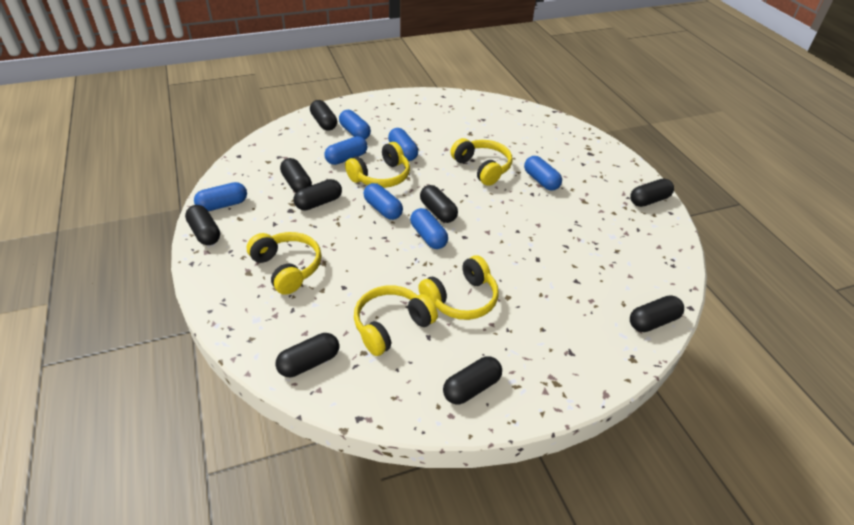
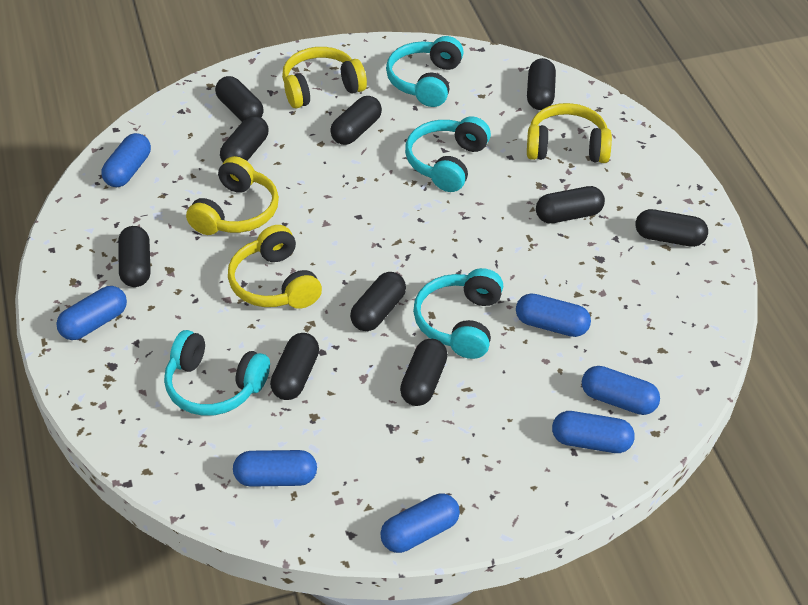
black capsule: 9 -> 10
turquoise headphones: 0 -> 4
yellow headphones: 5 -> 4

